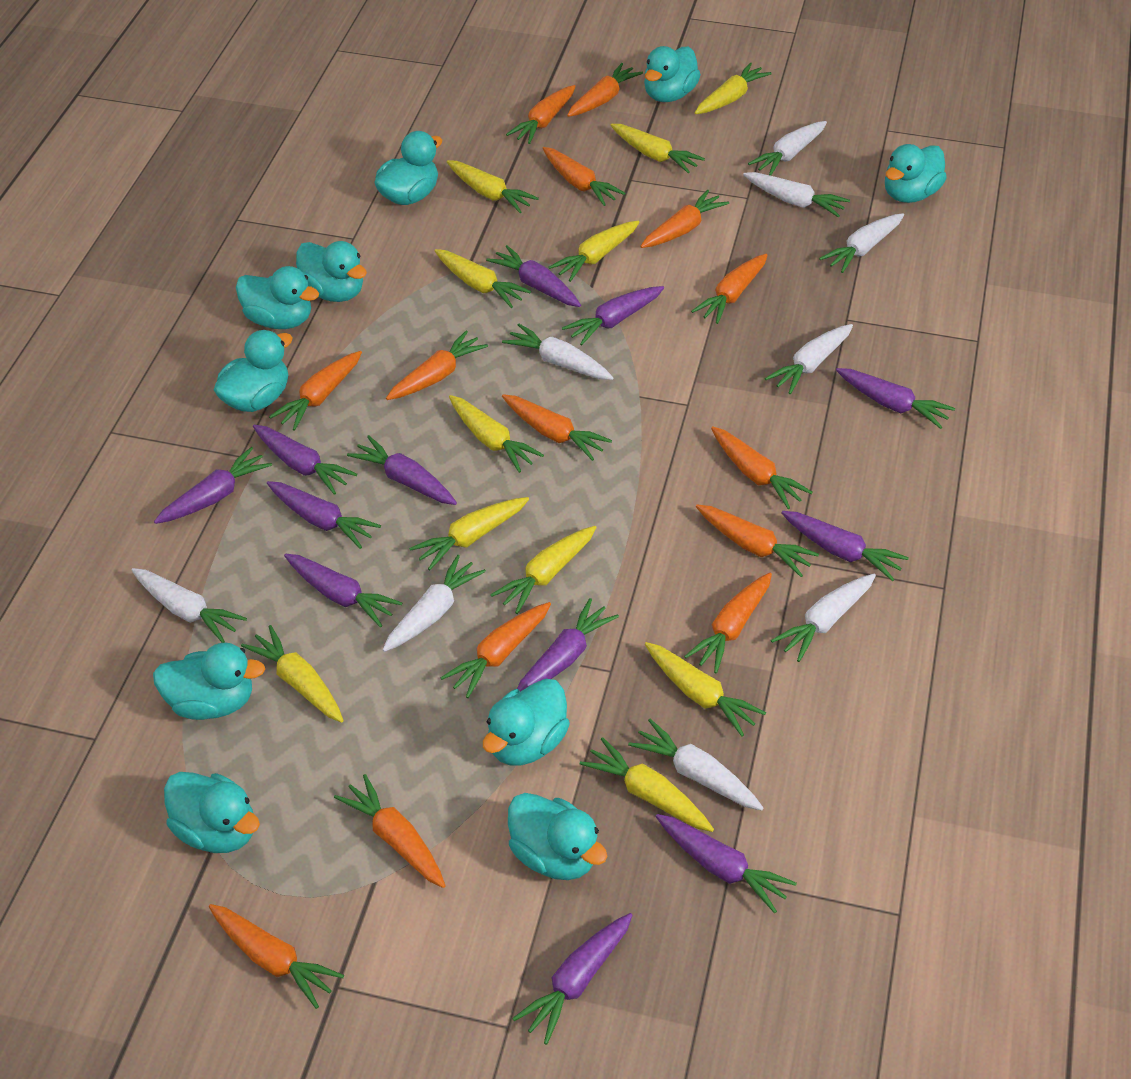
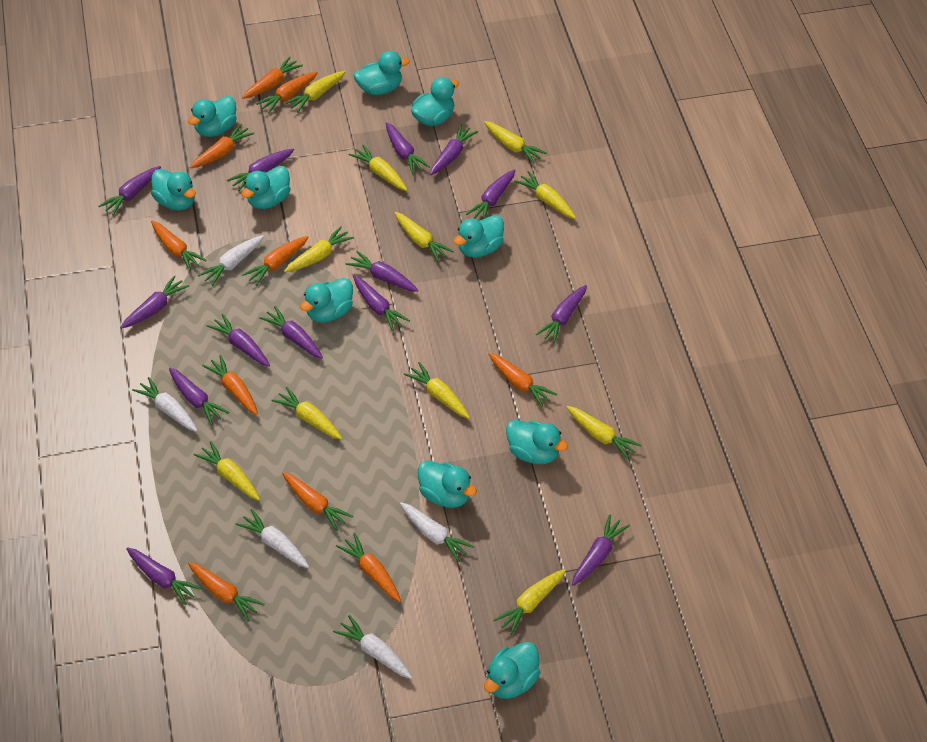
orange carrot: 14 -> 10
purple carrot: 12 -> 14
white carrot: 9 -> 5

